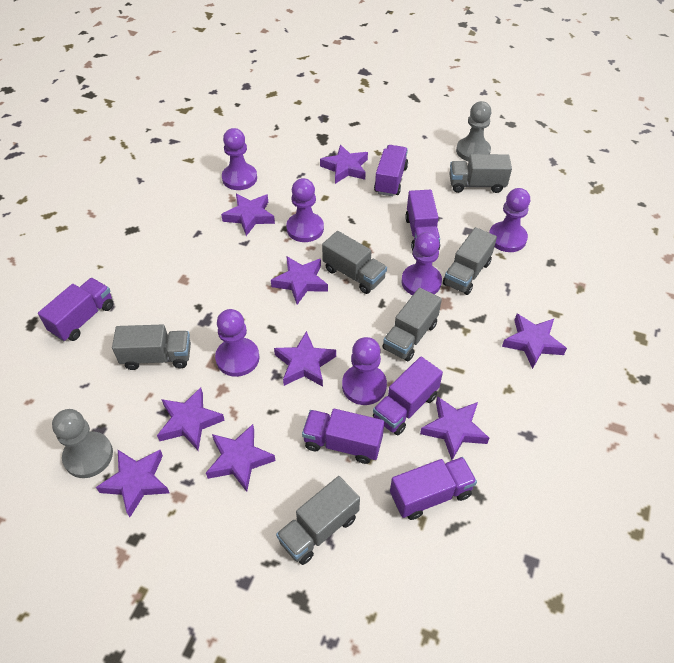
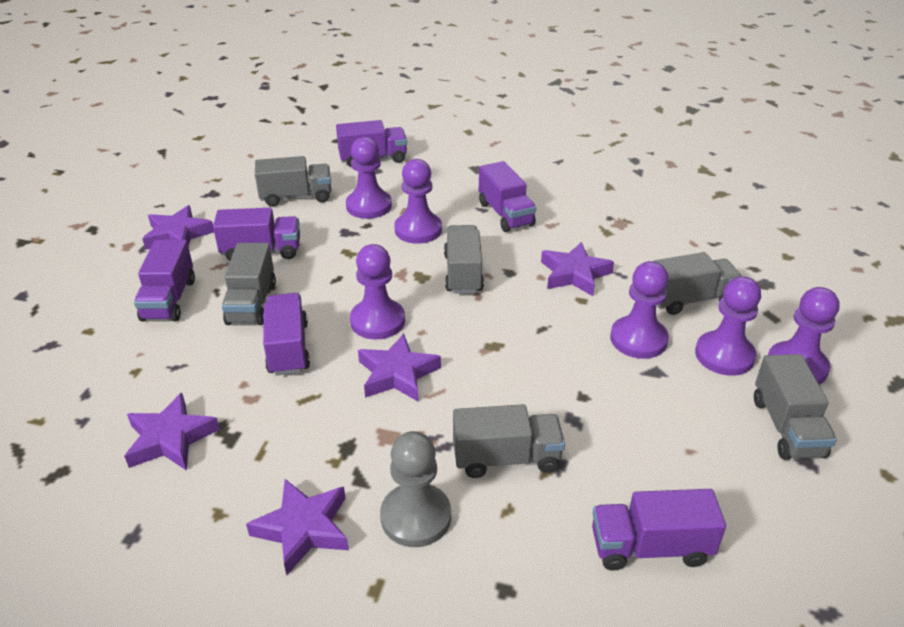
grey pawn: 2 -> 1
purple star: 9 -> 5

